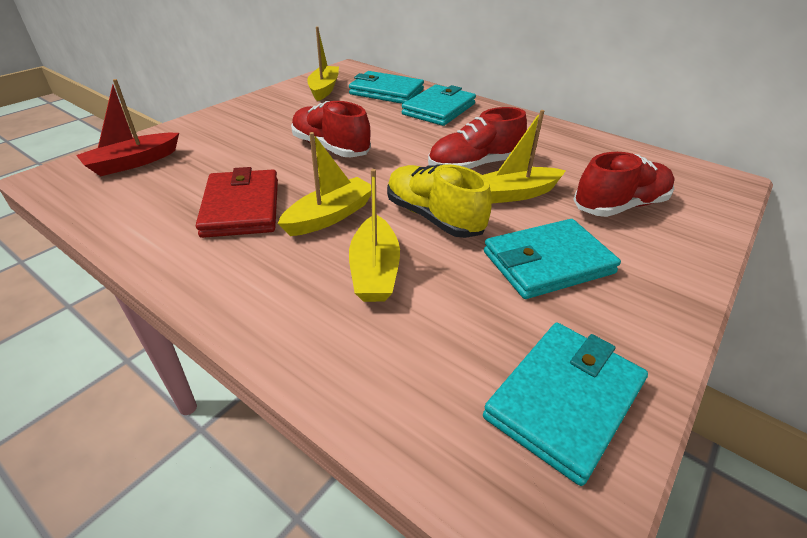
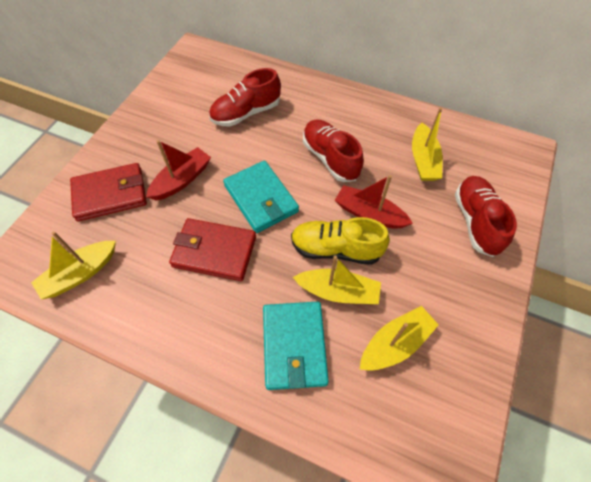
red boat: 1 -> 2
red wallet: 1 -> 2
turquoise wallet: 4 -> 2

